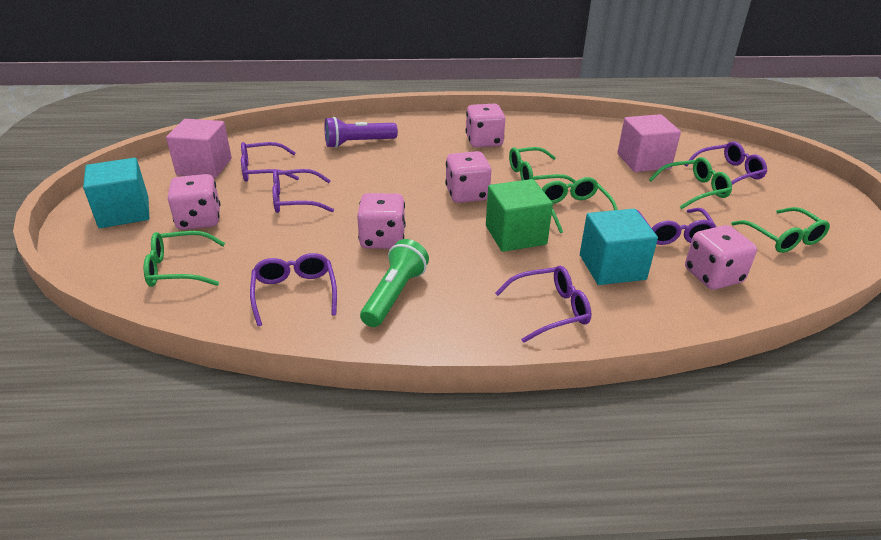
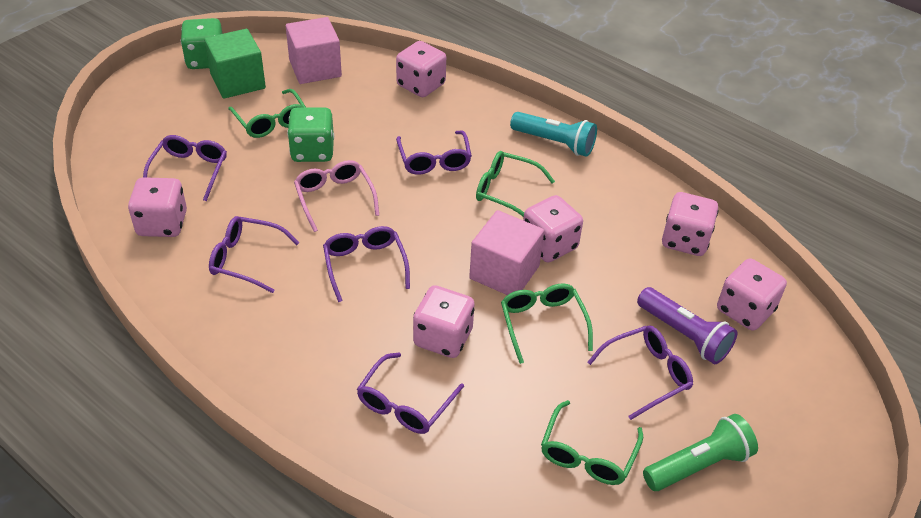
green dice: 0 -> 2
green glasses: 5 -> 4
pink dice: 5 -> 6
pink glasses: 0 -> 1
turquoise cube: 2 -> 0
turquoise flashlight: 0 -> 1

